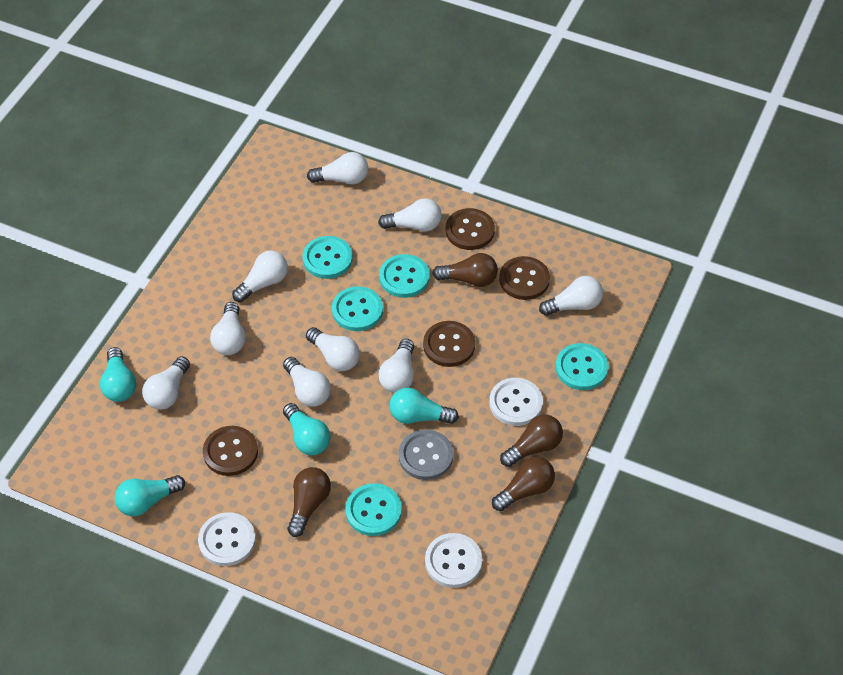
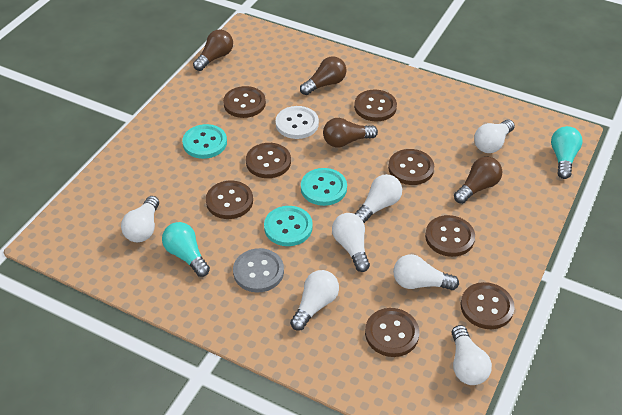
brown button: 4 -> 8
turquoise button: 5 -> 3
turquoise light bulb: 4 -> 2
white button: 3 -> 1
white light bulb: 9 -> 7

